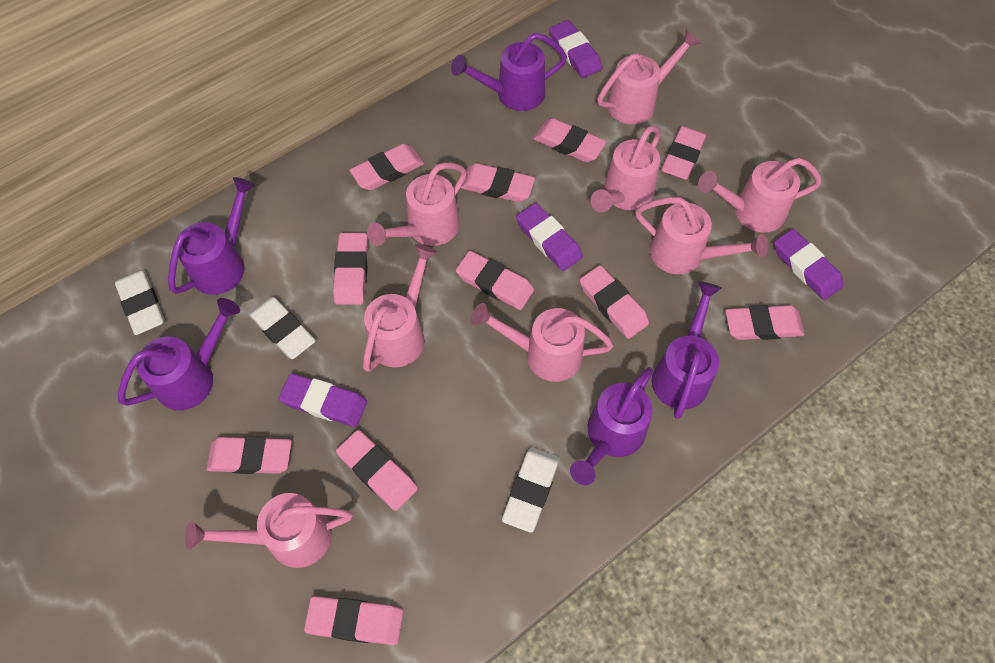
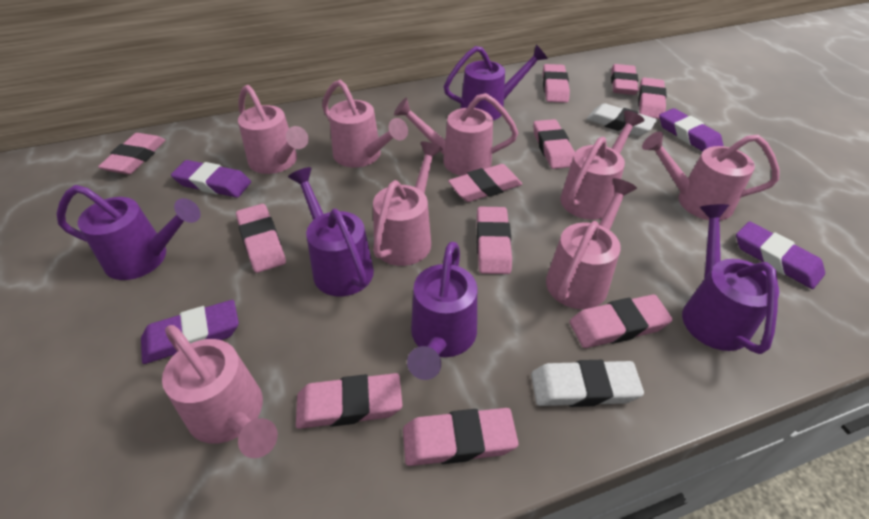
white eraser: 3 -> 2

